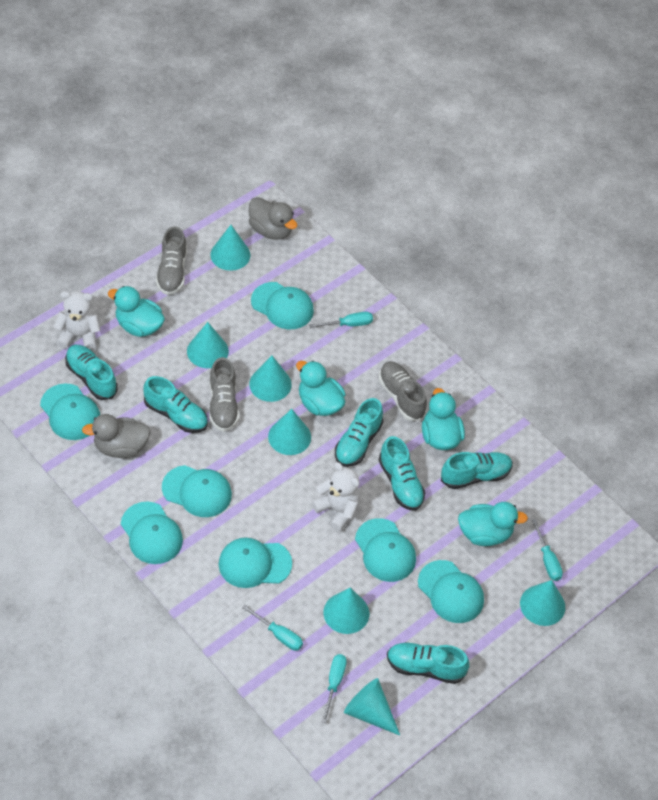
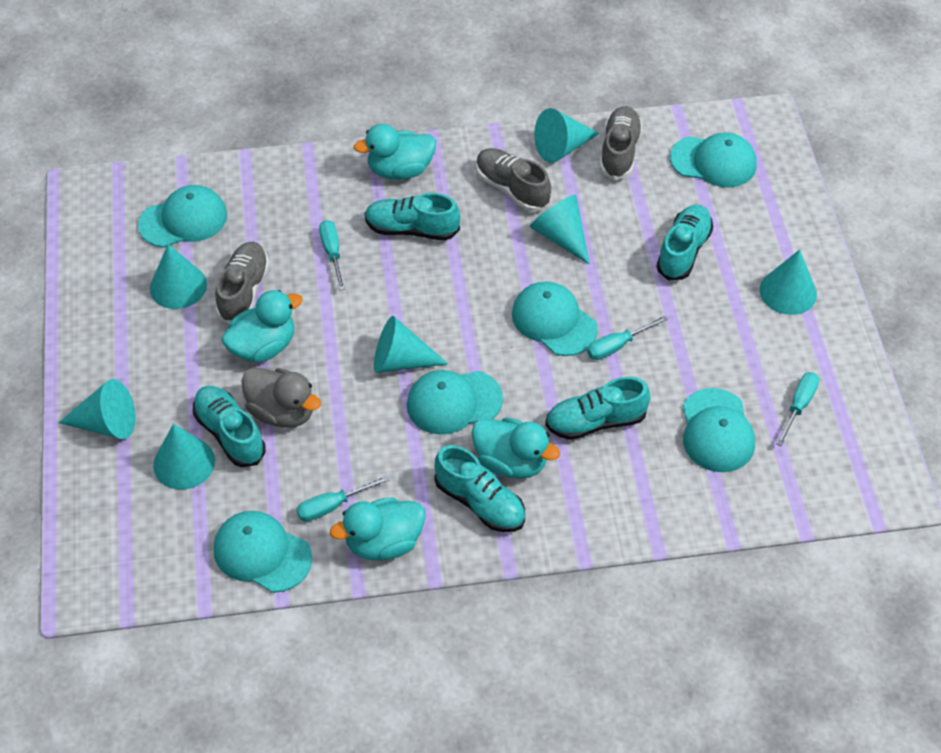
grey duck: 2 -> 1
turquoise cap: 7 -> 6
turquoise shoe: 6 -> 5
white teddy bear: 2 -> 0

